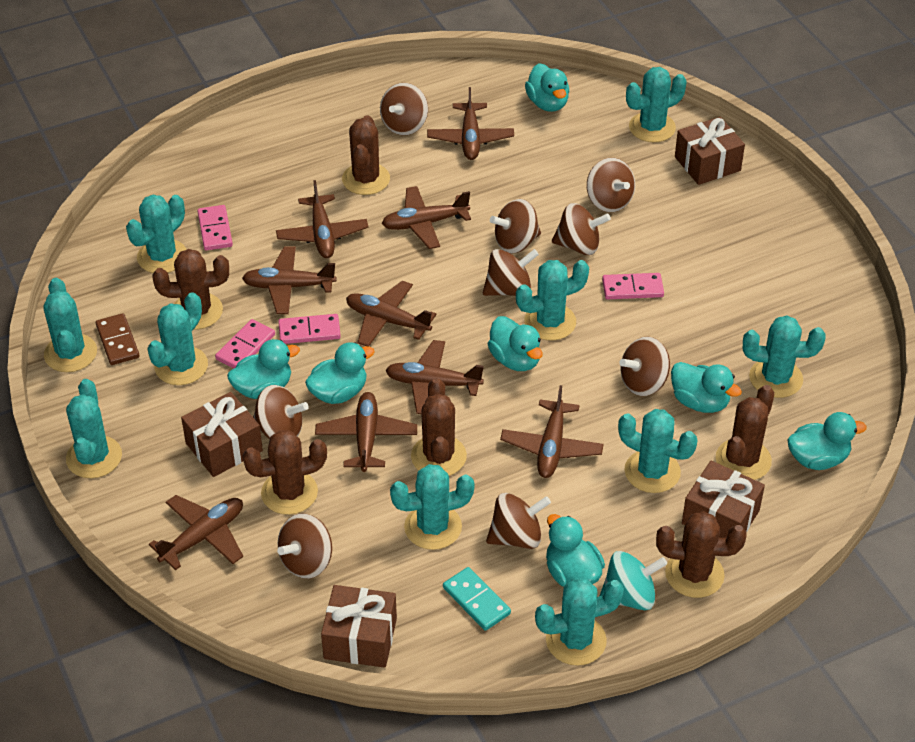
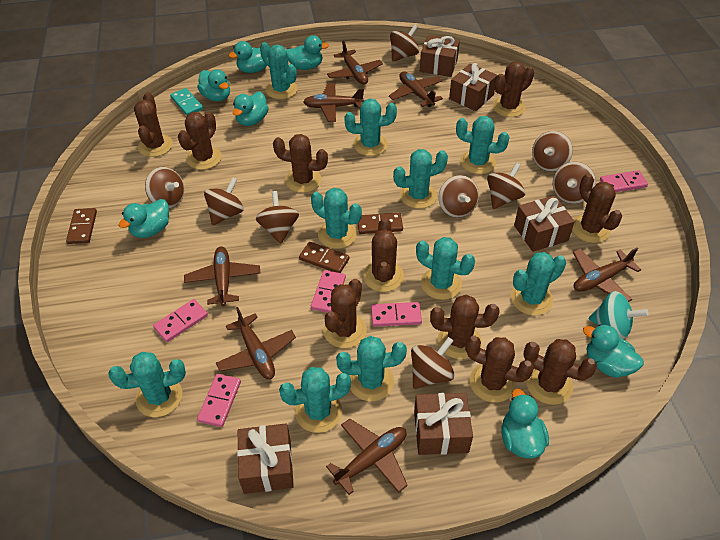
brown cactus: 6 -> 10
brown domino: 1 -> 3
brown gift: 4 -> 5
brown plane: 9 -> 7
pink domino: 4 -> 5

